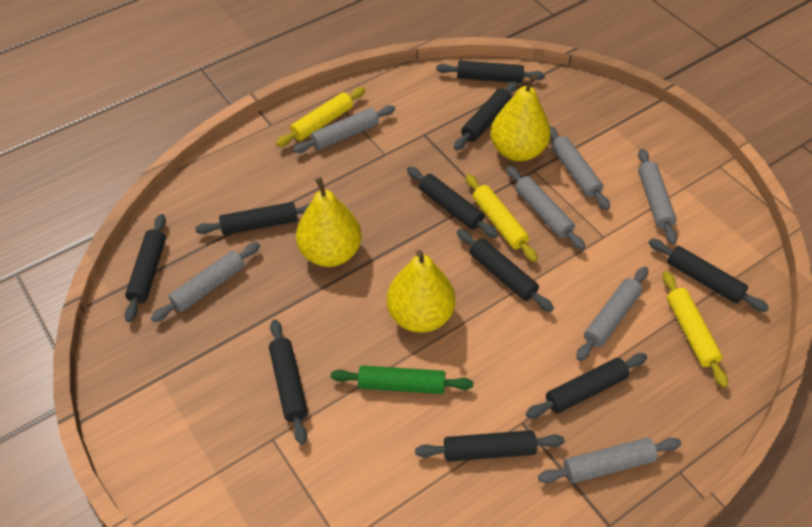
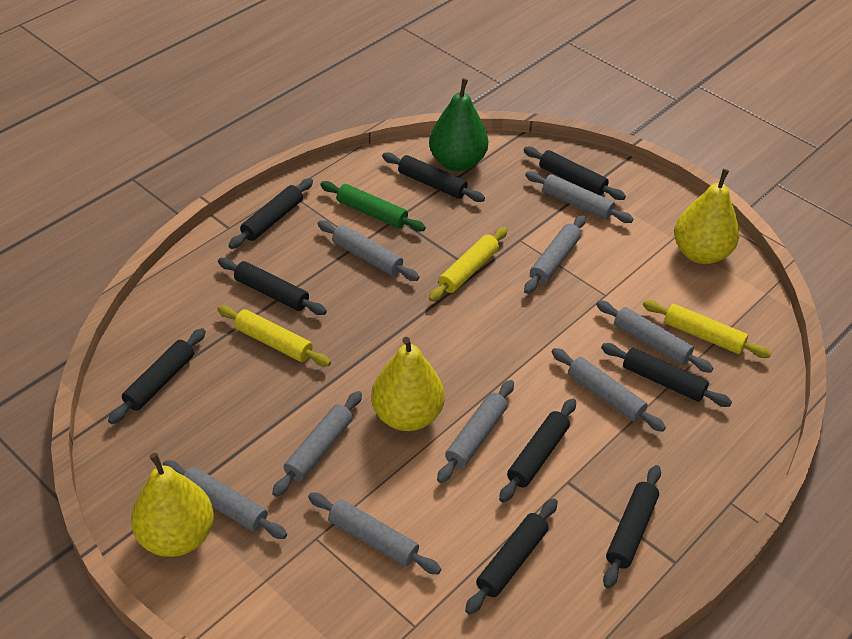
black rolling pin: 10 -> 9
green pear: 0 -> 1
grey rolling pin: 7 -> 9

